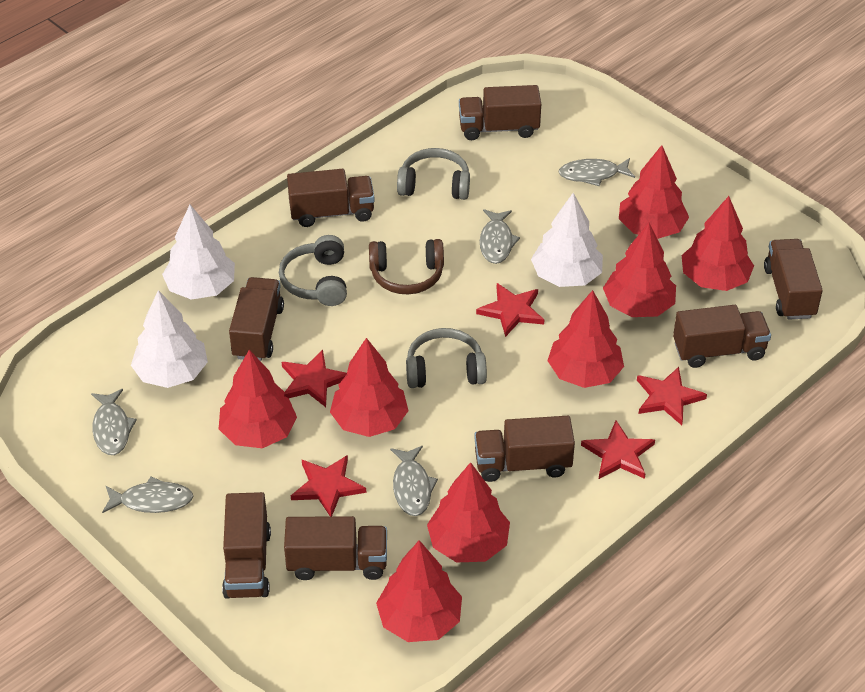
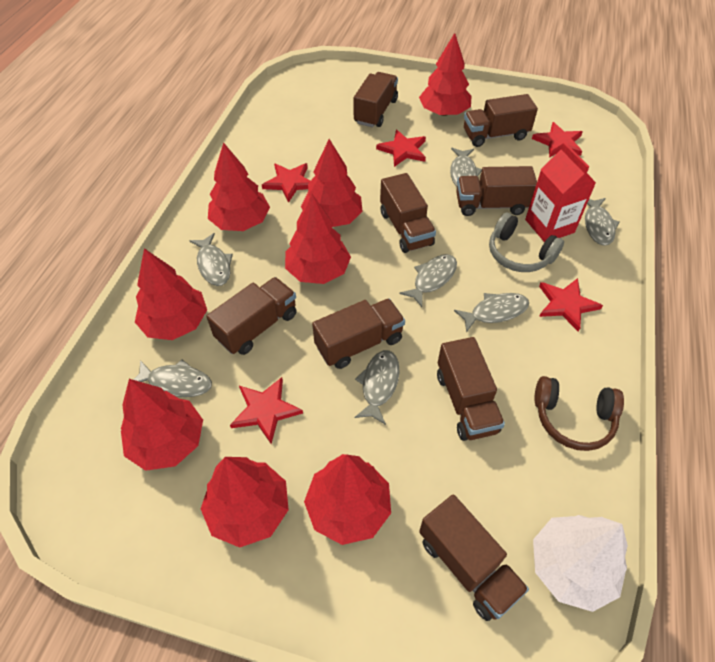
grey fish: 5 -> 7
grey headphones: 3 -> 1
red carton: 0 -> 1
white tree: 3 -> 1

